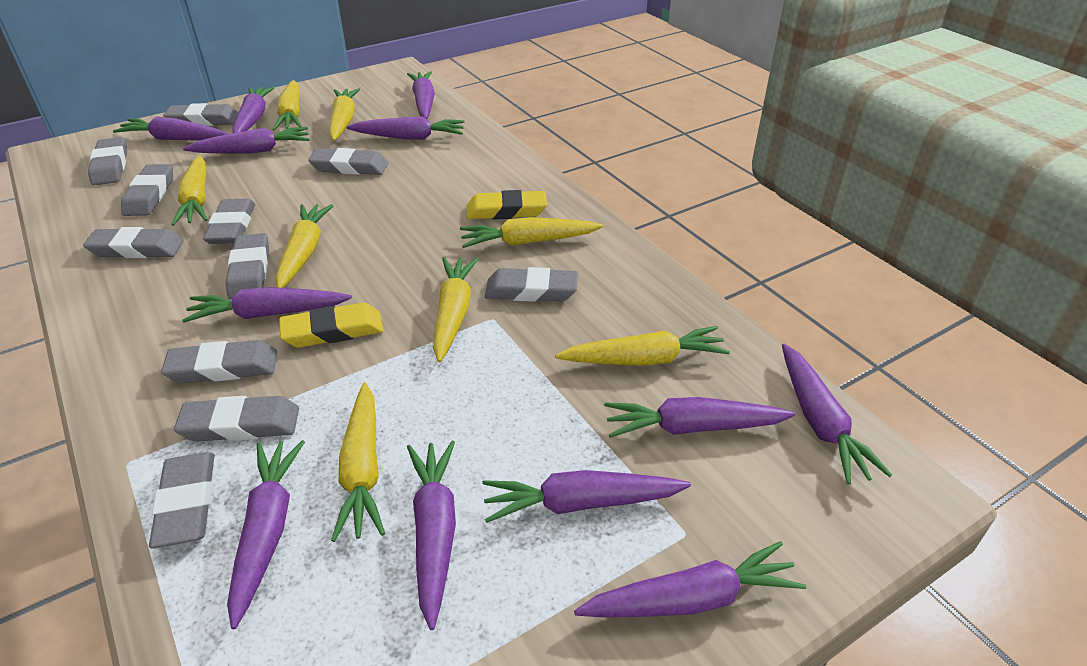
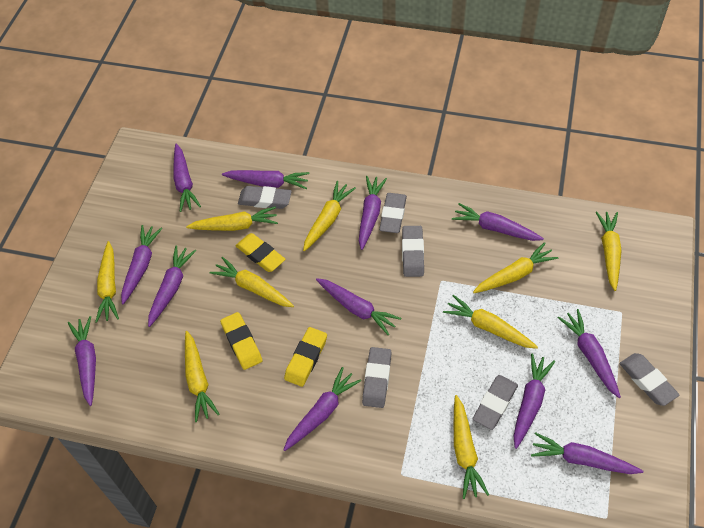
grey eraser: 11 -> 6
yellow carrot: 8 -> 9
yellow eraser: 2 -> 3

